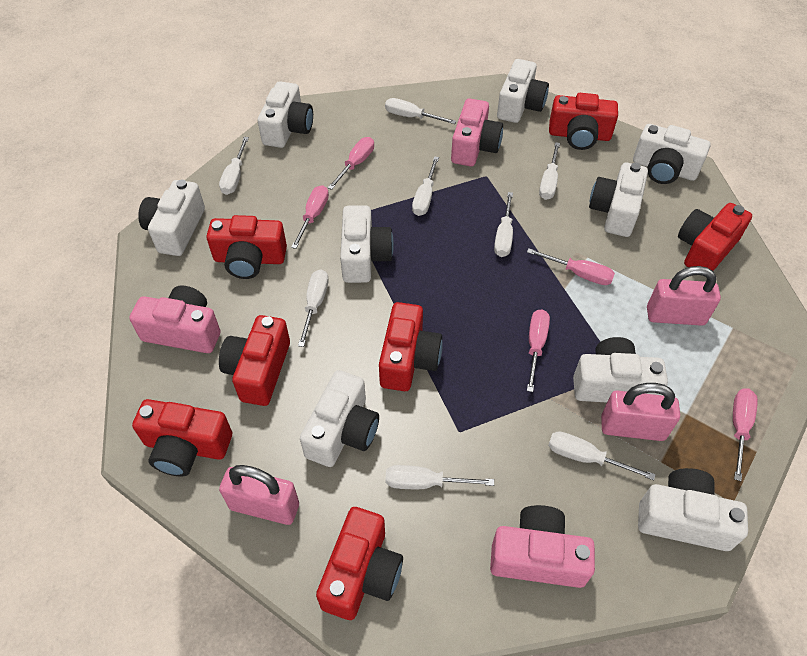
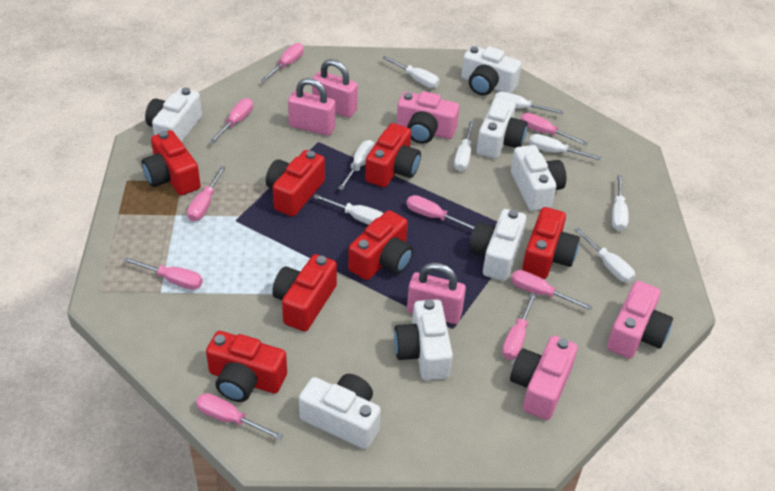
pink screwdriver: 5 -> 9
white camera: 9 -> 7

